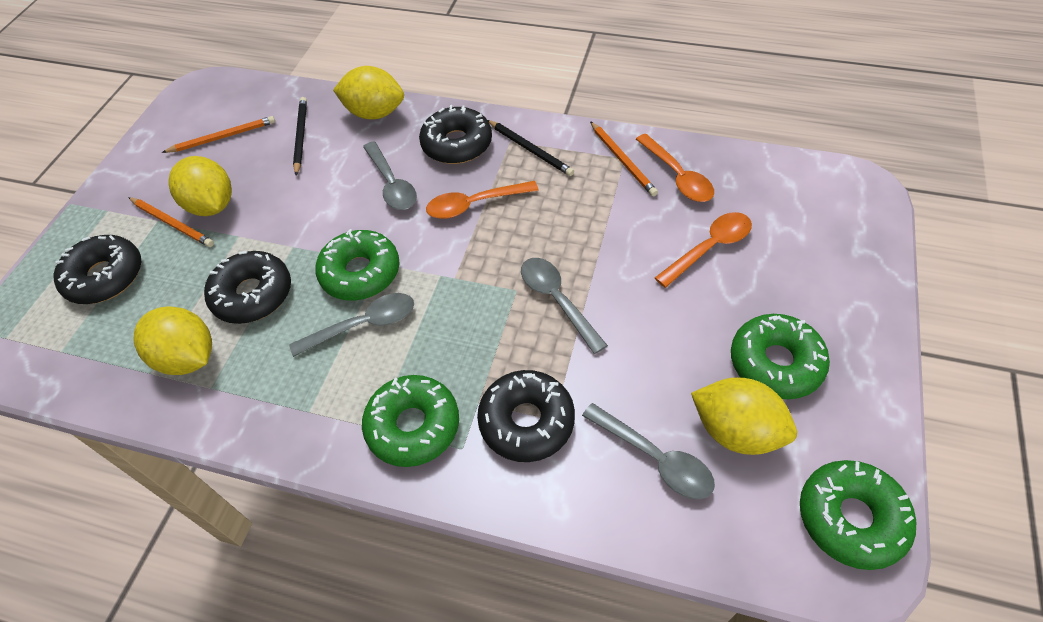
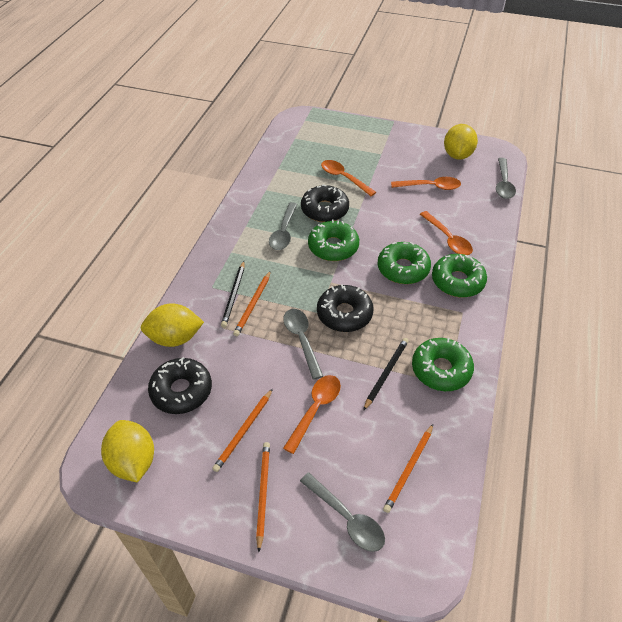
black donut: 4 -> 3
orange pencil: 3 -> 4
orange spoon: 3 -> 4
yellow lemon: 4 -> 3

